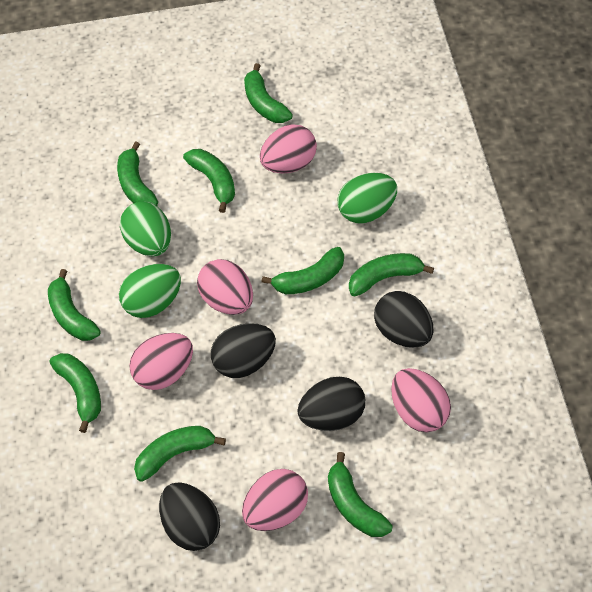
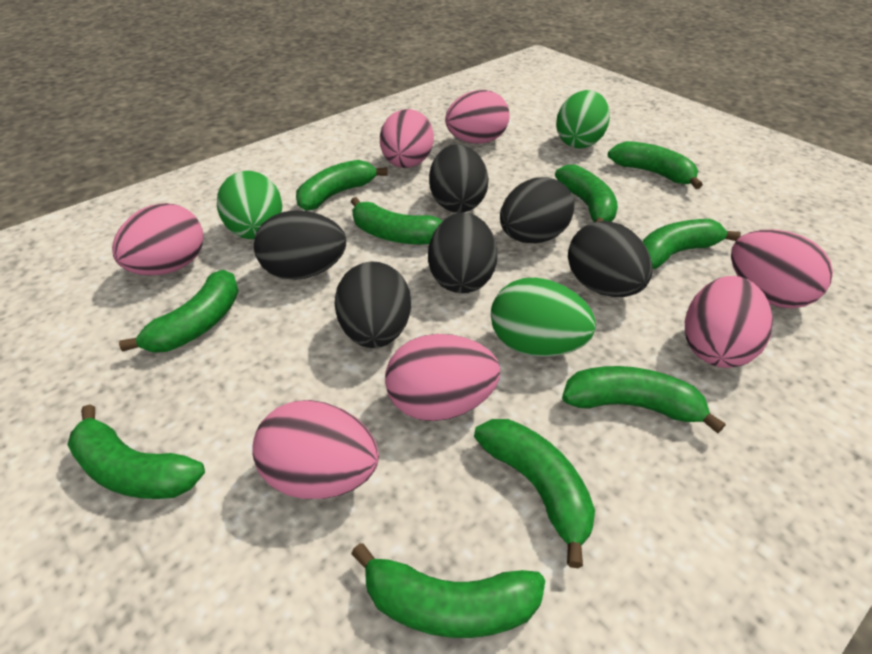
black egg: 4 -> 6
green banana: 9 -> 10
pink egg: 5 -> 7

